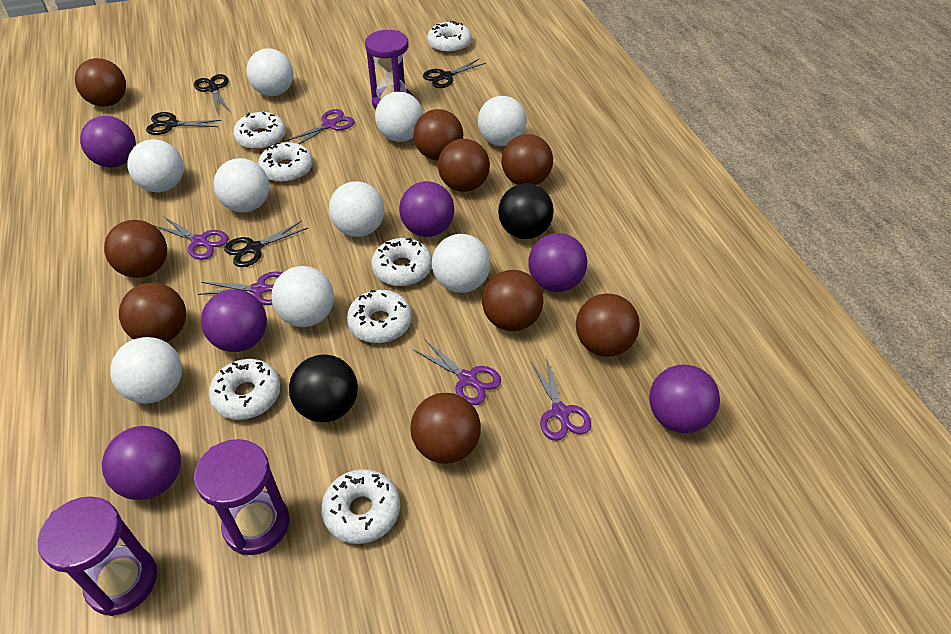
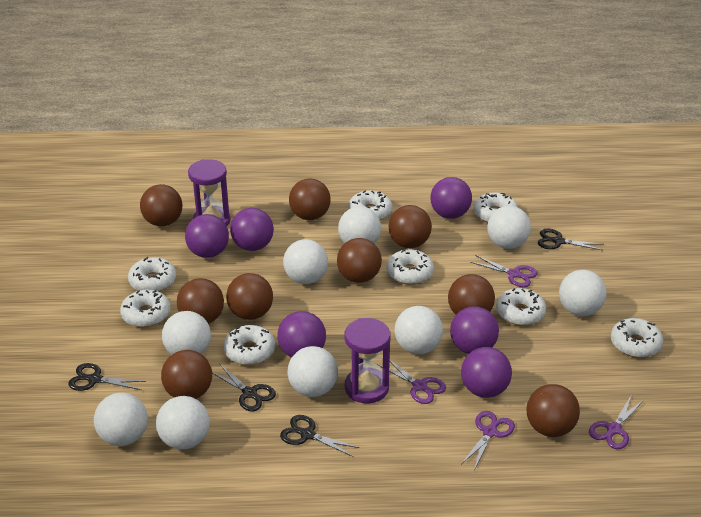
black ball: 2 -> 0
purple hourglass: 3 -> 2
purple scissors: 5 -> 4
white donut: 7 -> 8

